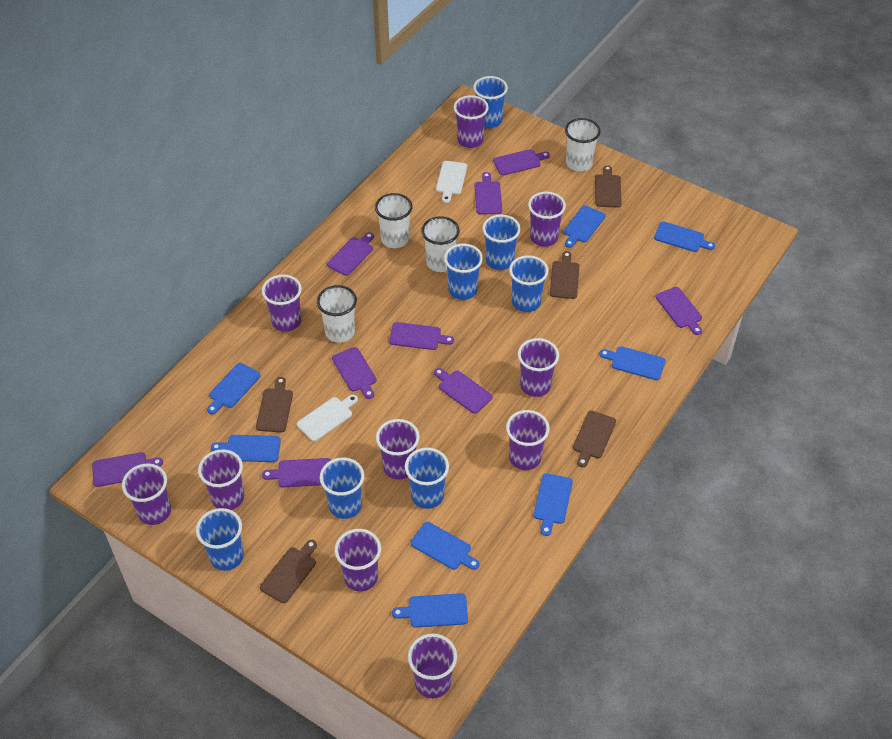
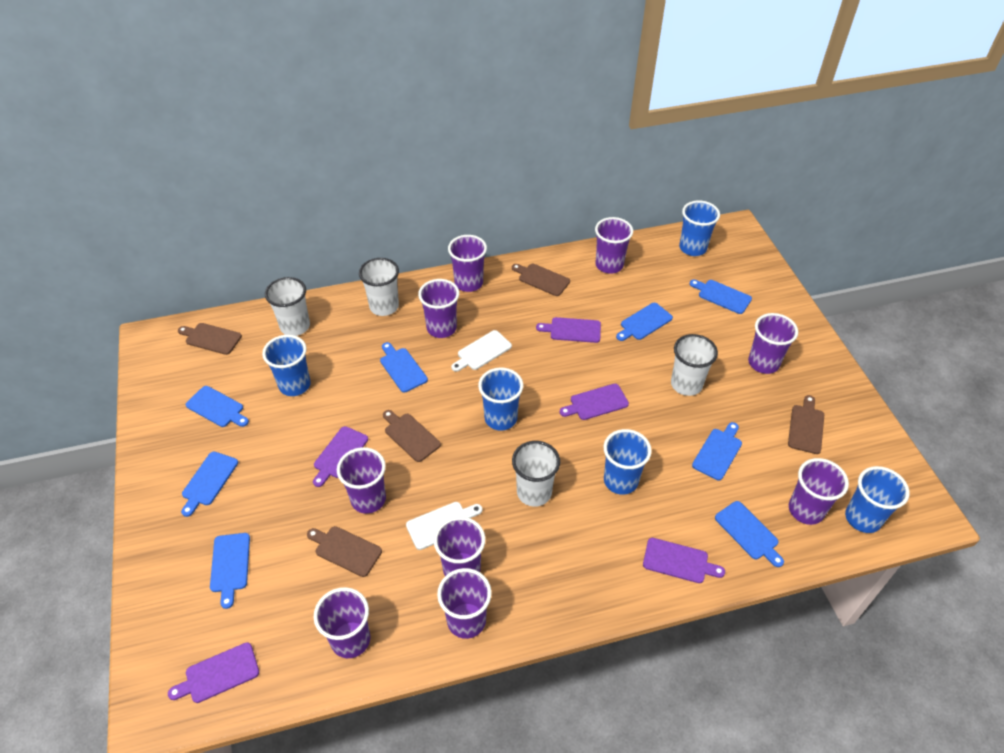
blue cup: 7 -> 5
purple cup: 10 -> 9
purple cutting board: 9 -> 5

